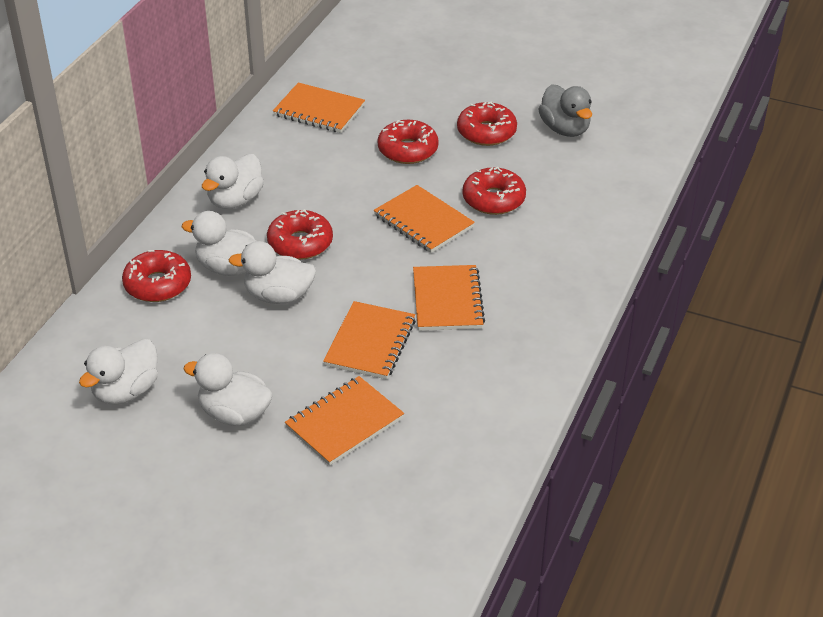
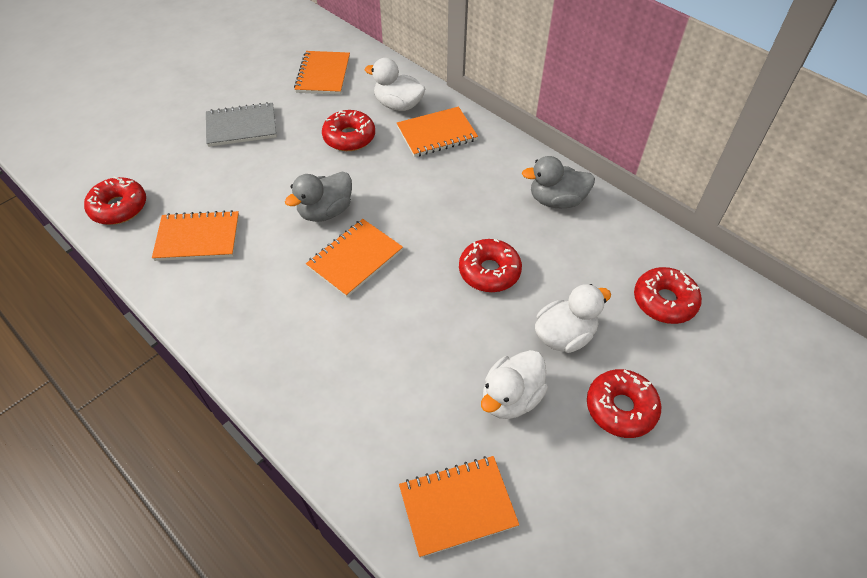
grey duck: 1 -> 2
grey notebook: 0 -> 1
white duck: 5 -> 3

